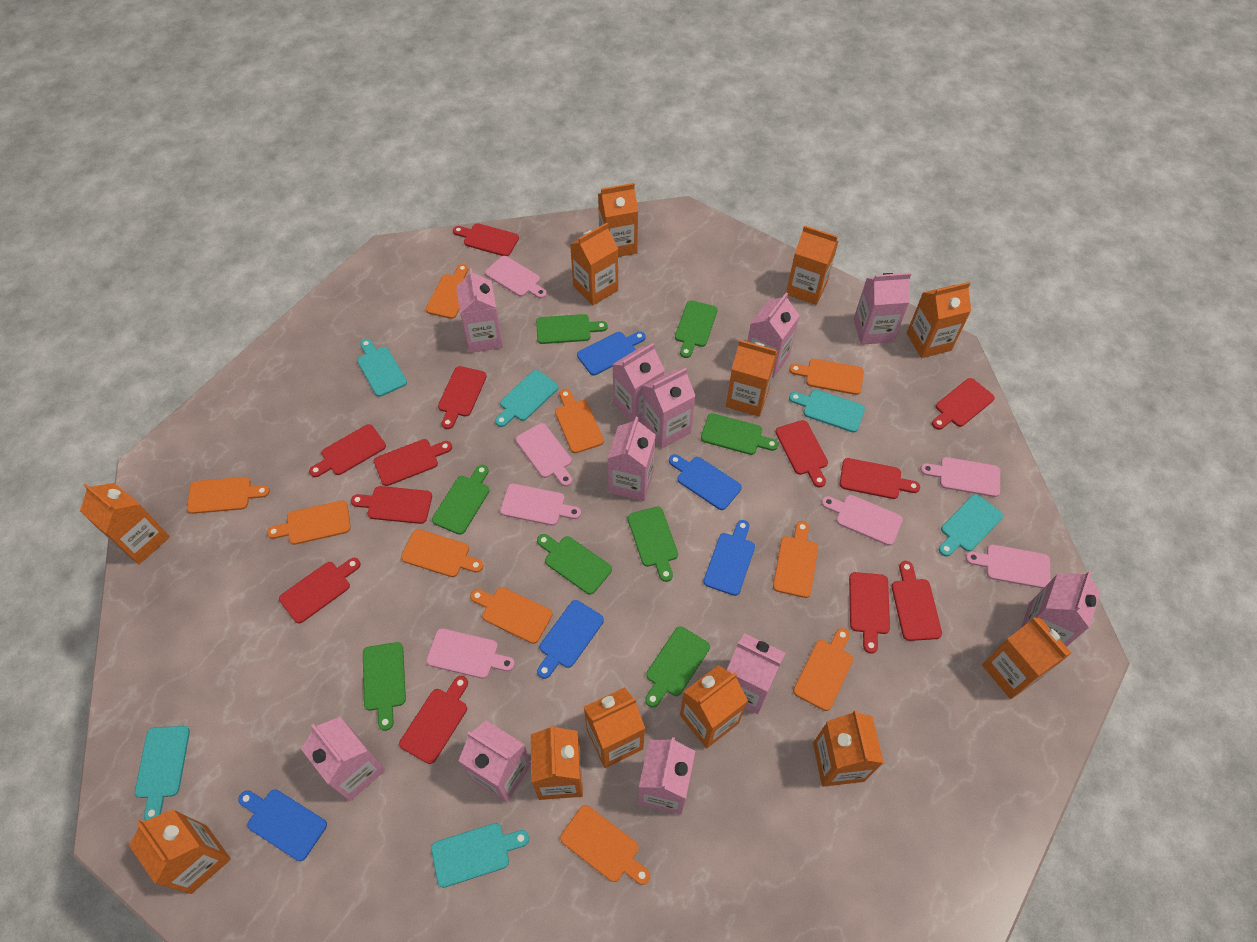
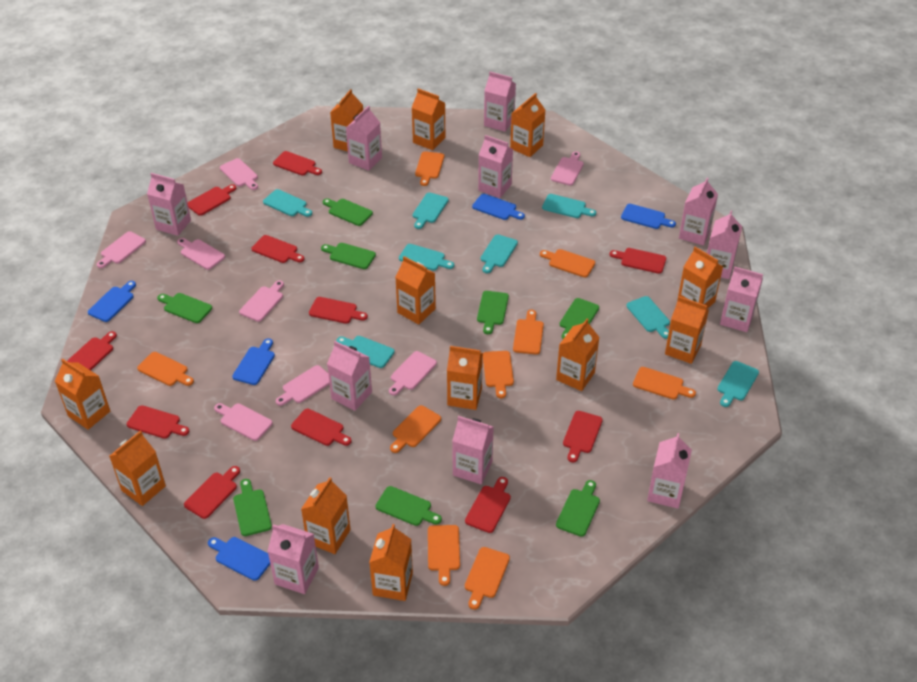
orange cutting board: 10 -> 9
pink cutting board: 7 -> 8
red cutting board: 12 -> 11
turquoise cutting board: 6 -> 8

